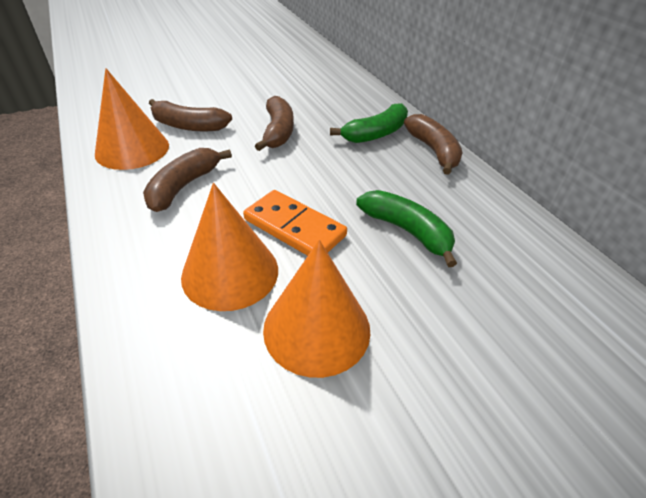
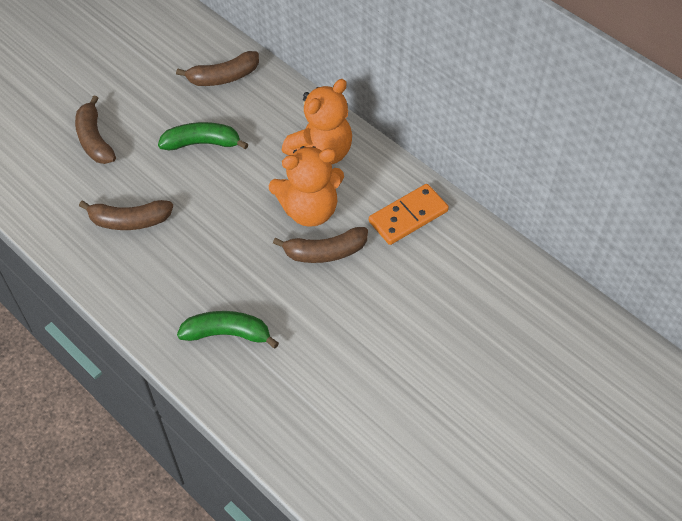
orange cone: 3 -> 0
orange teddy bear: 0 -> 2

